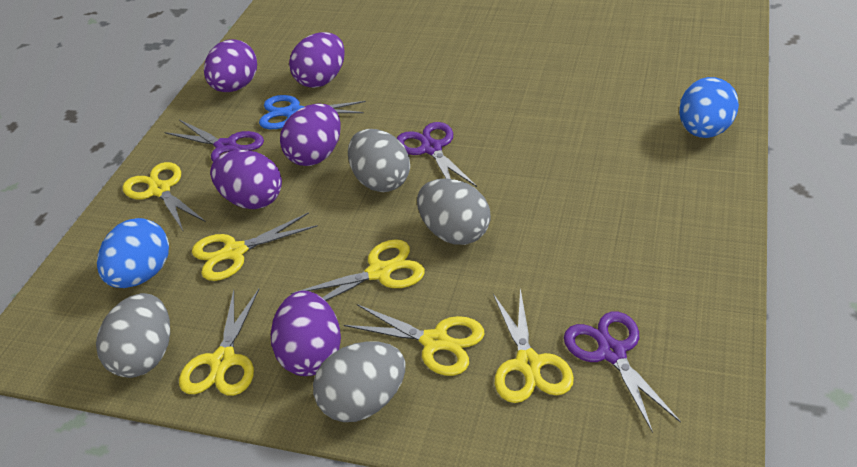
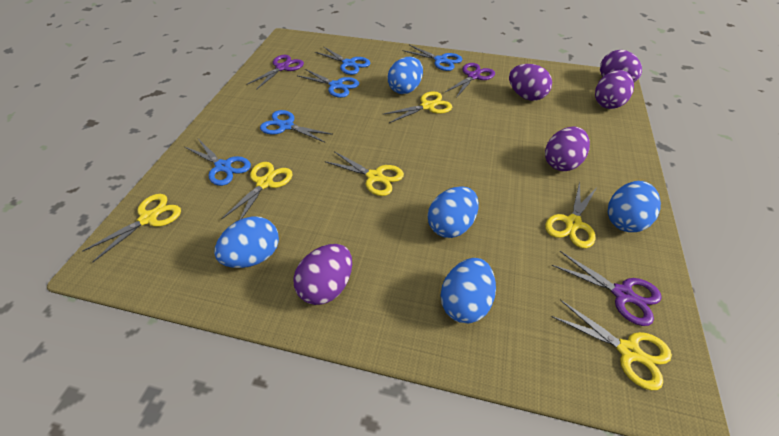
blue egg: 2 -> 5
blue scissors: 1 -> 5
grey egg: 4 -> 0

